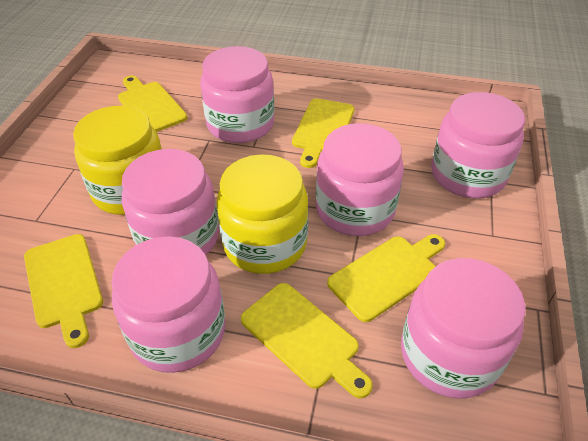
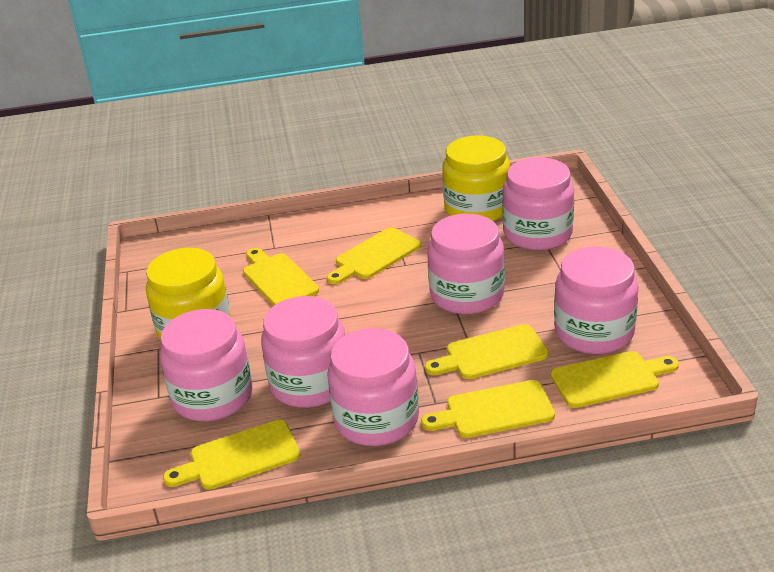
yellow cutting board: 5 -> 6

